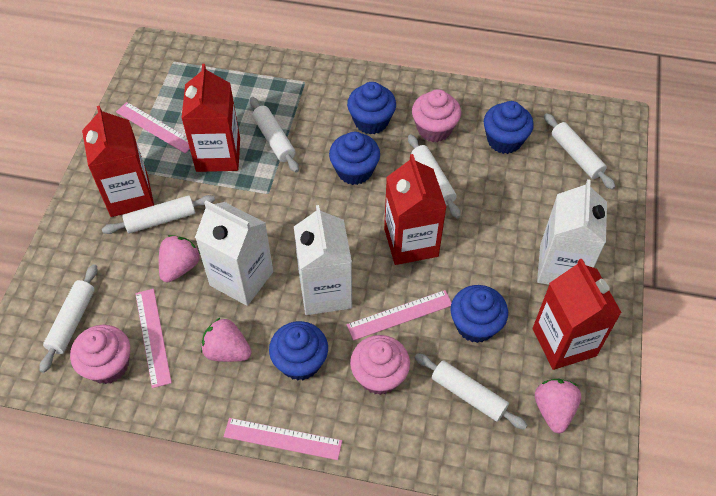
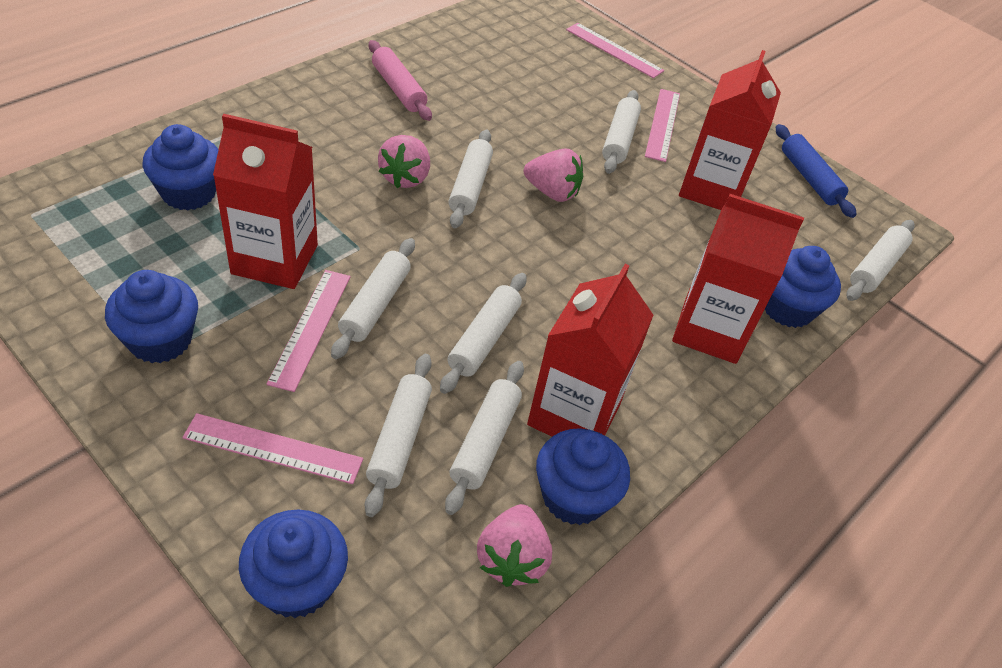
blue rolling pin: 0 -> 1
pink cupcake: 3 -> 0
pink rolling pin: 0 -> 1
white carton: 3 -> 0
white rolling pin: 6 -> 7

